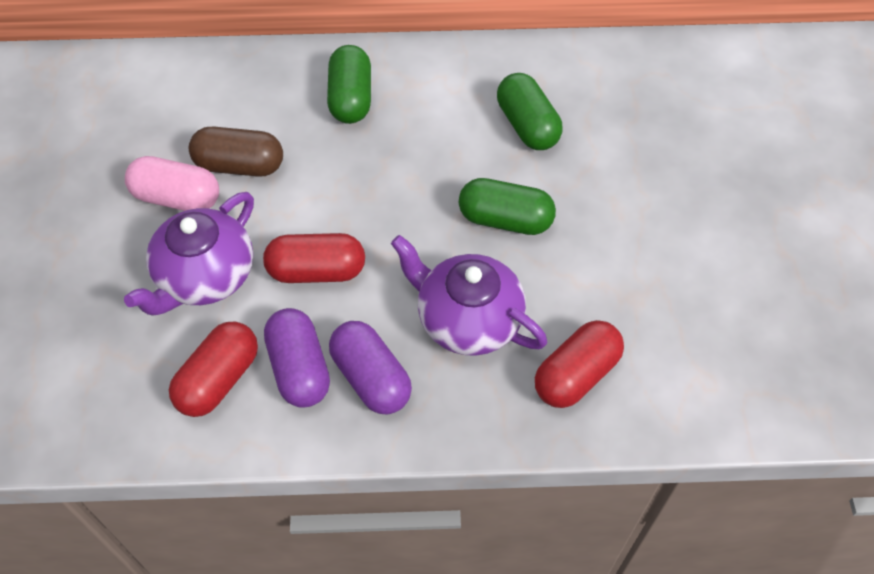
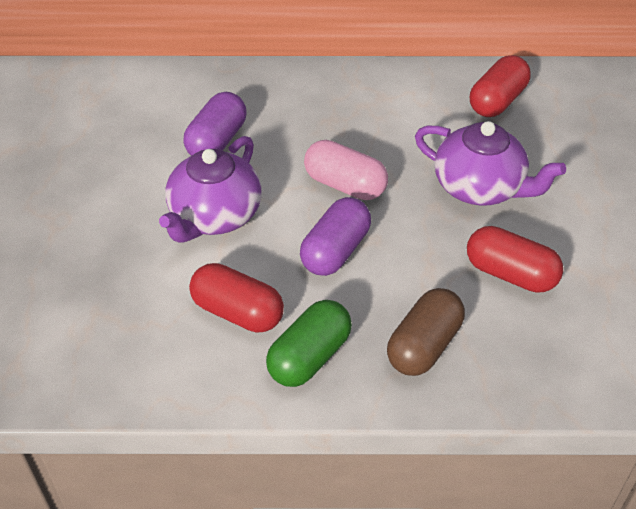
green capsule: 3 -> 1

